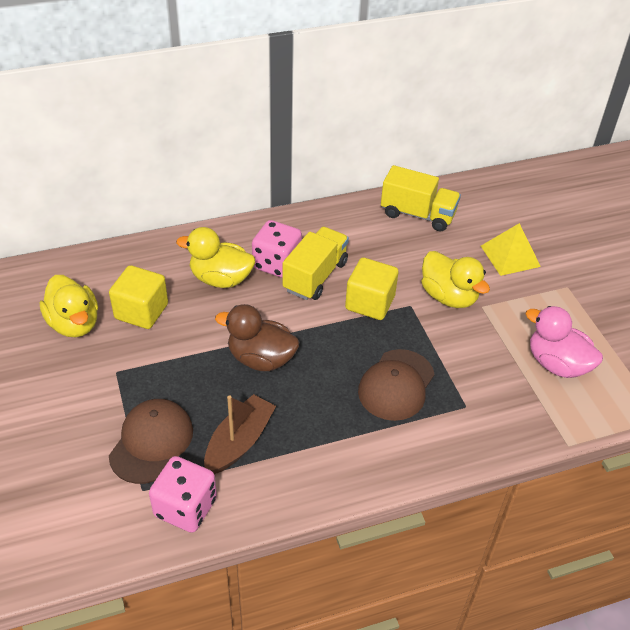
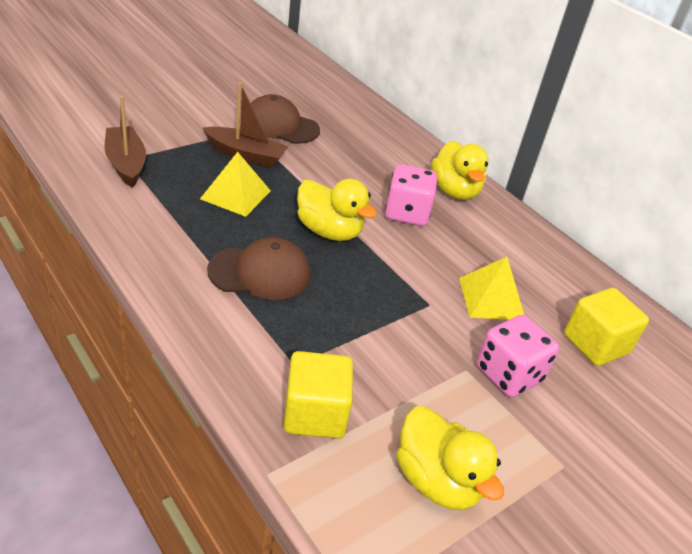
brown boat: 1 -> 2
brown duck: 1 -> 0
pink duck: 1 -> 0
yellow pyramid: 1 -> 2
yellow truck: 2 -> 0

